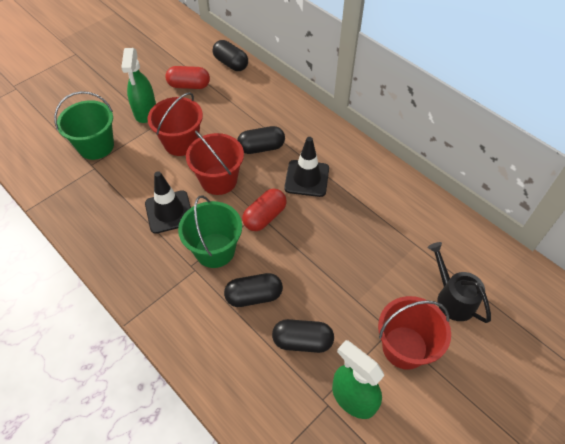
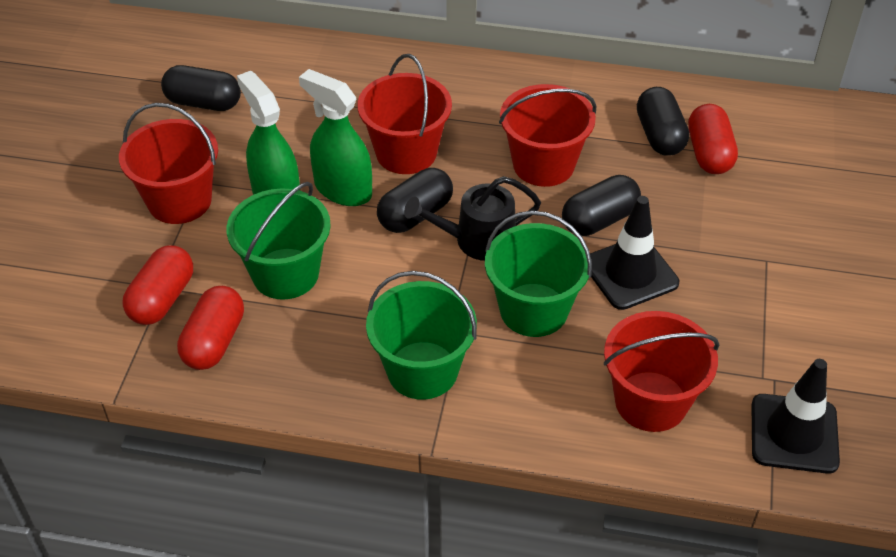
green bucket: 2 -> 3
red bucket: 3 -> 4
red capsule: 2 -> 3

